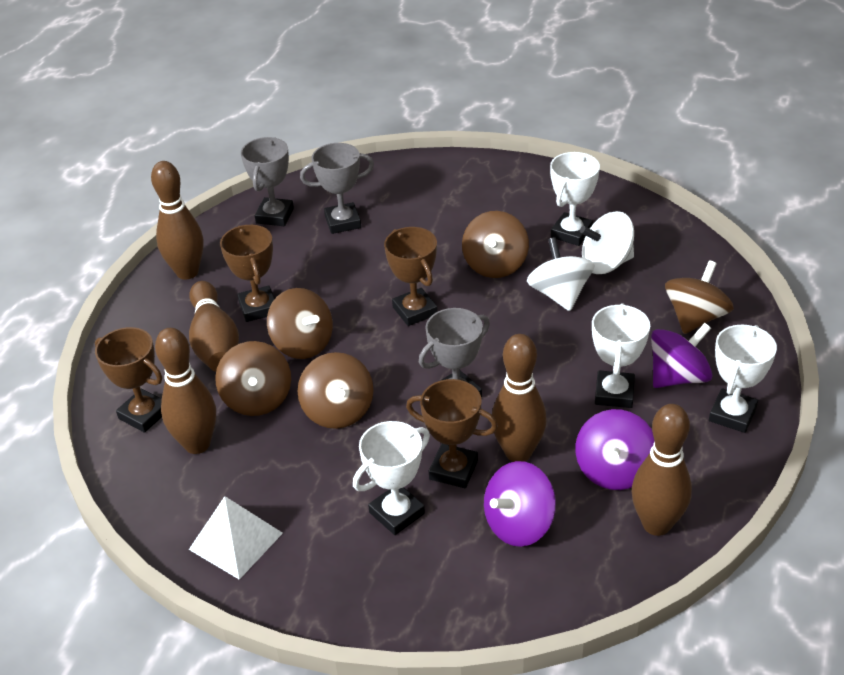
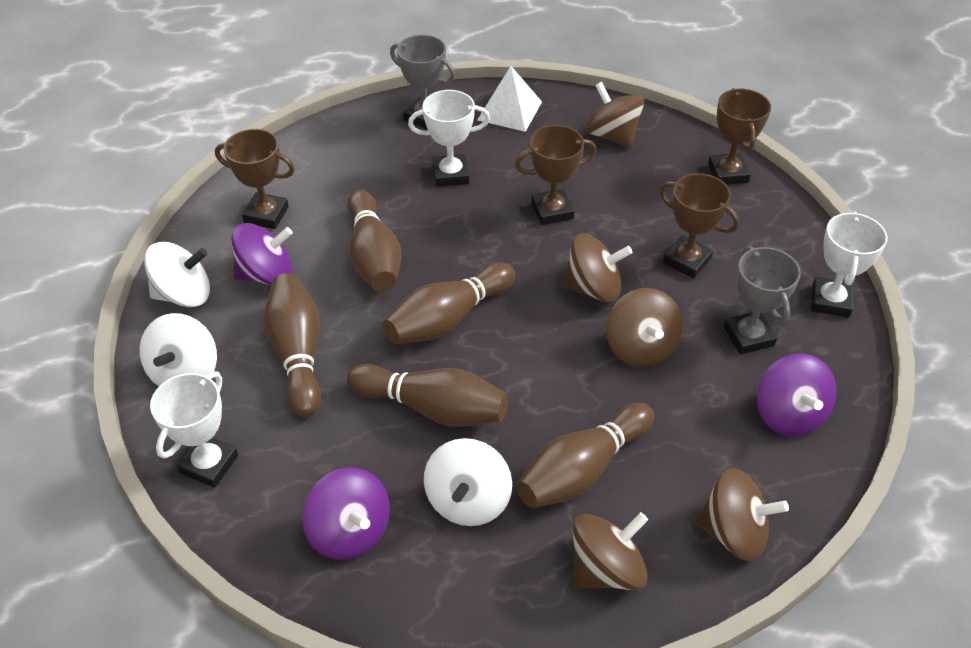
grey trophy: 3 -> 2
white spinning top: 2 -> 3
white trophy: 4 -> 3

